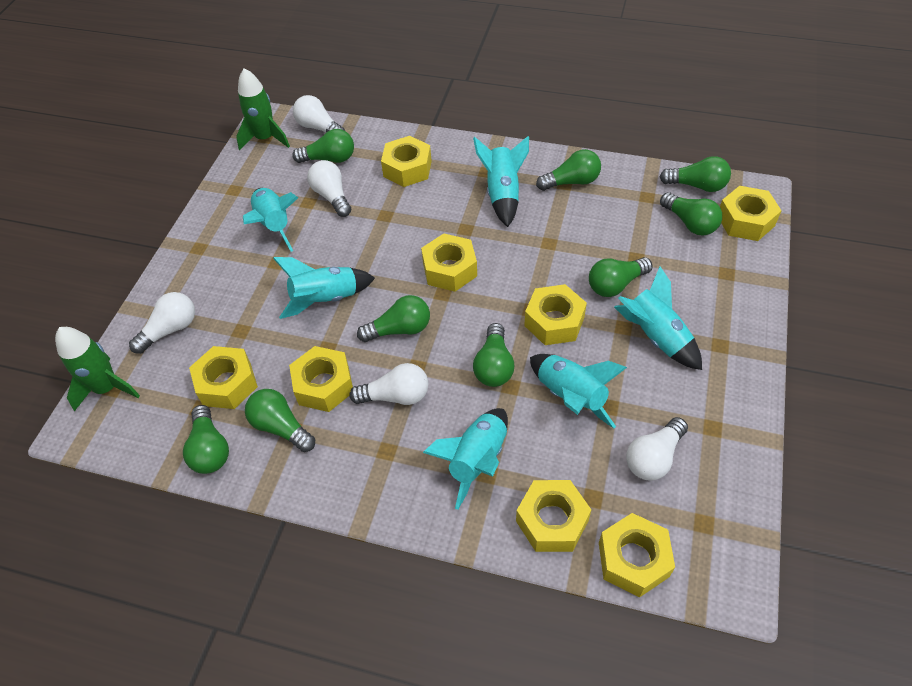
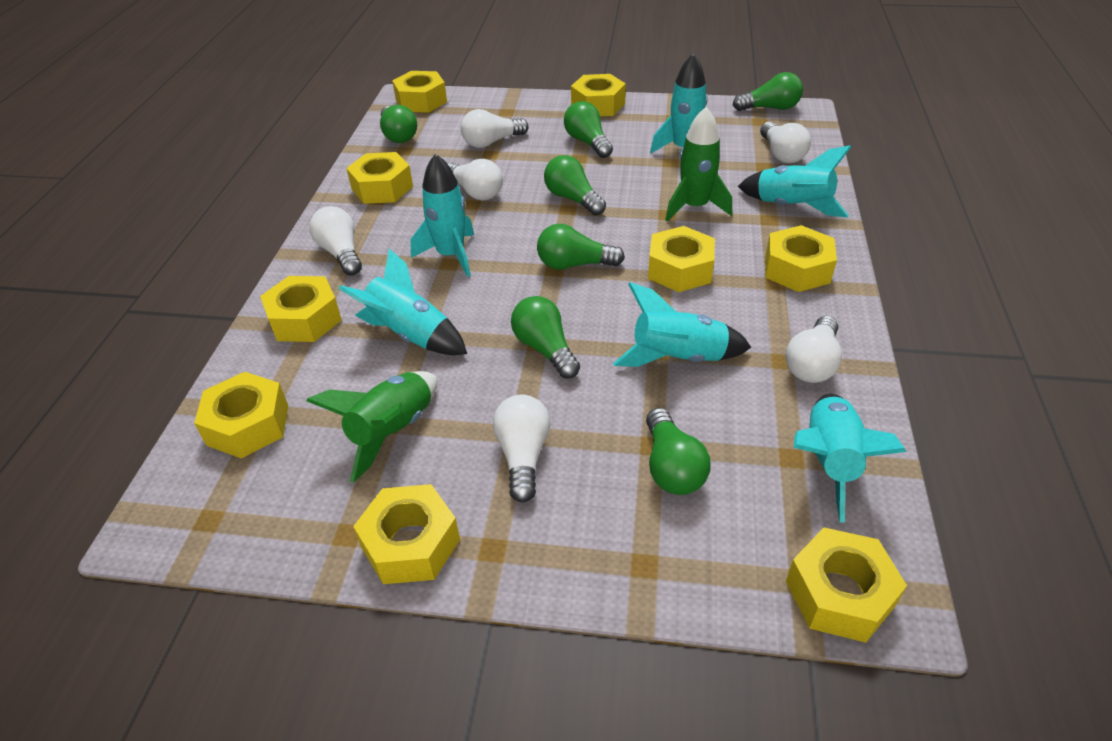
green light bulb: 9 -> 7
white light bulb: 5 -> 6
yellow nut: 8 -> 9

